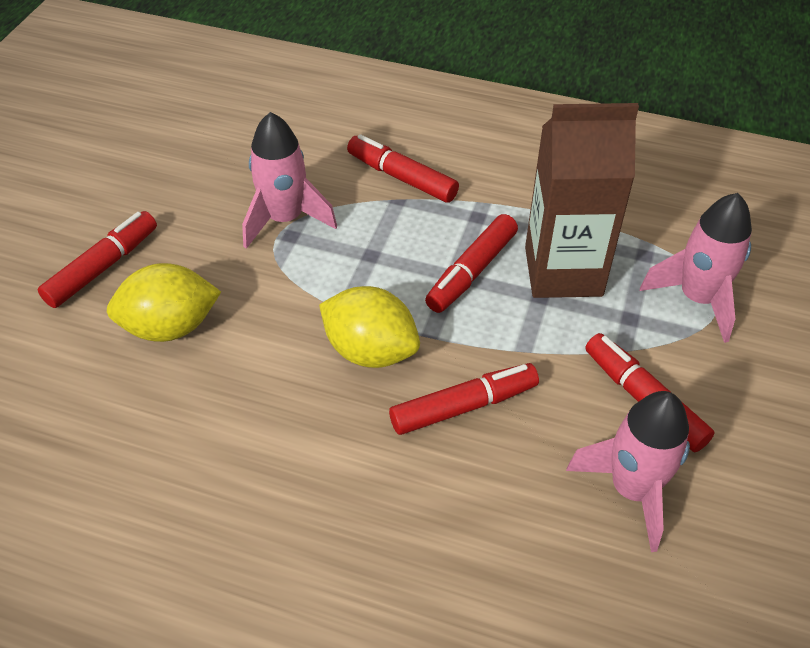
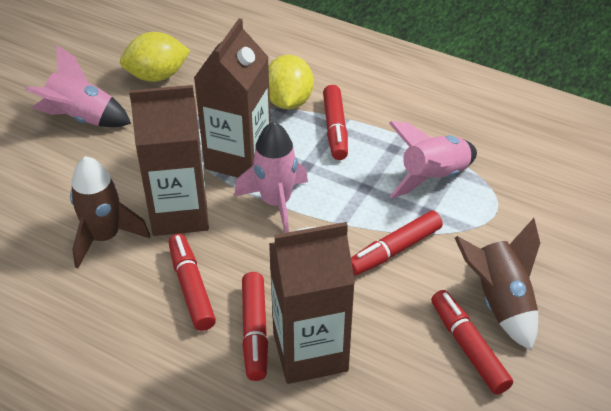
brown carton: 1 -> 3
brown rocket: 0 -> 2

